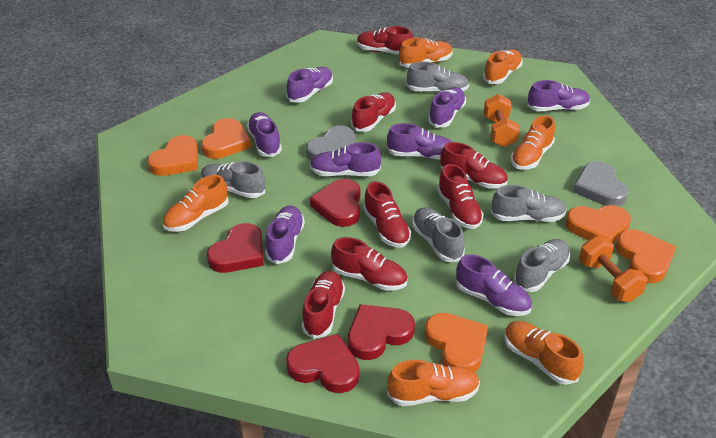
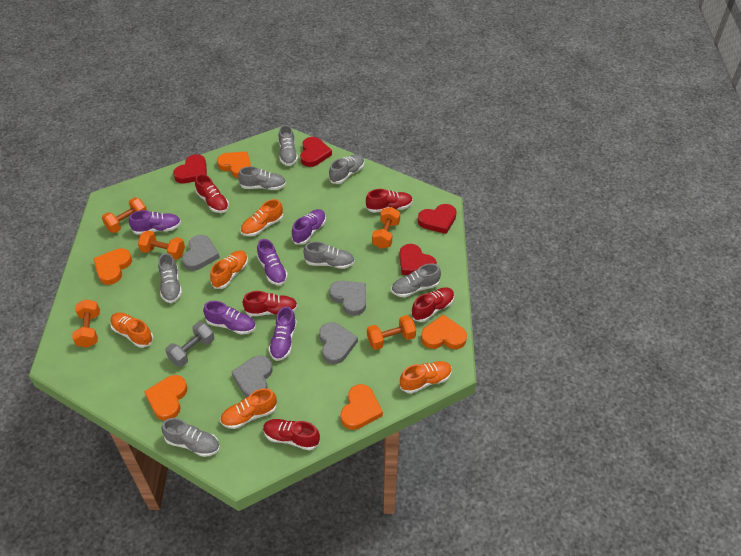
grey dumbbell: 0 -> 1
grey heart: 2 -> 4
grey shoe: 5 -> 7
orange dumbbell: 2 -> 5
orange shoe: 6 -> 5
purple shoe: 8 -> 5
red shoe: 7 -> 5

